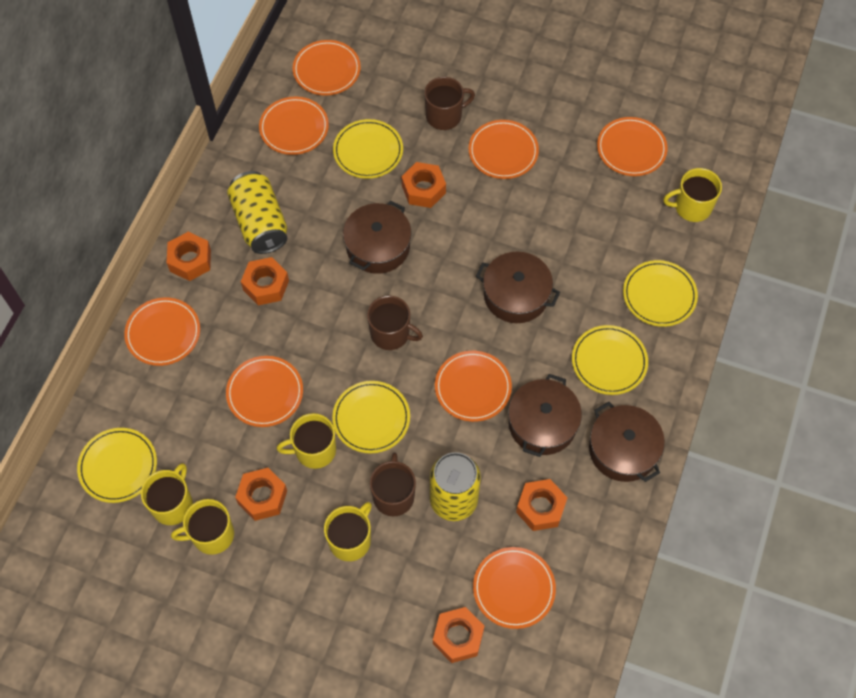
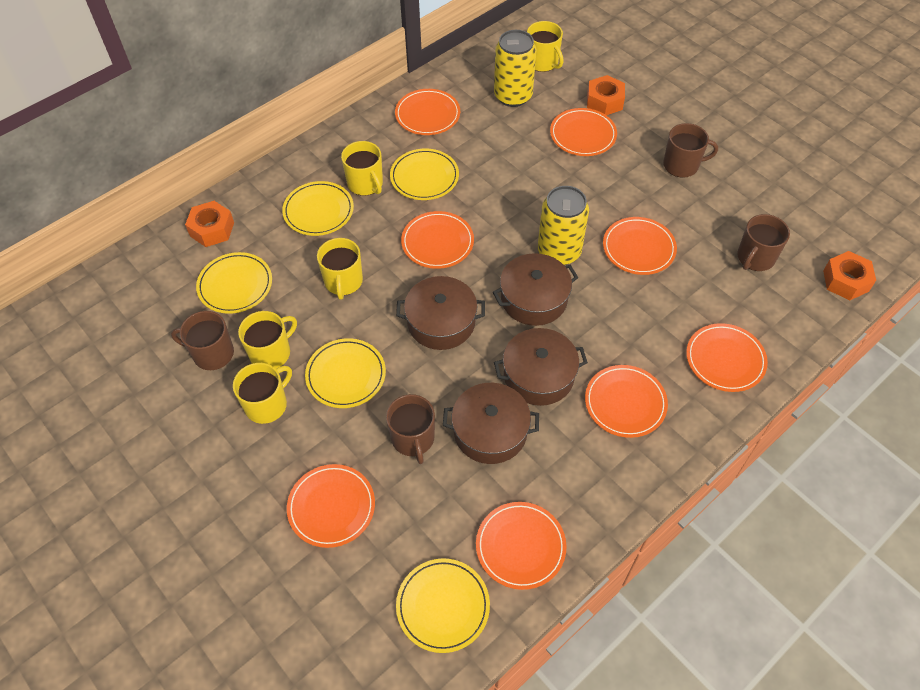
brown mug: 3 -> 4
orange nut: 6 -> 3

